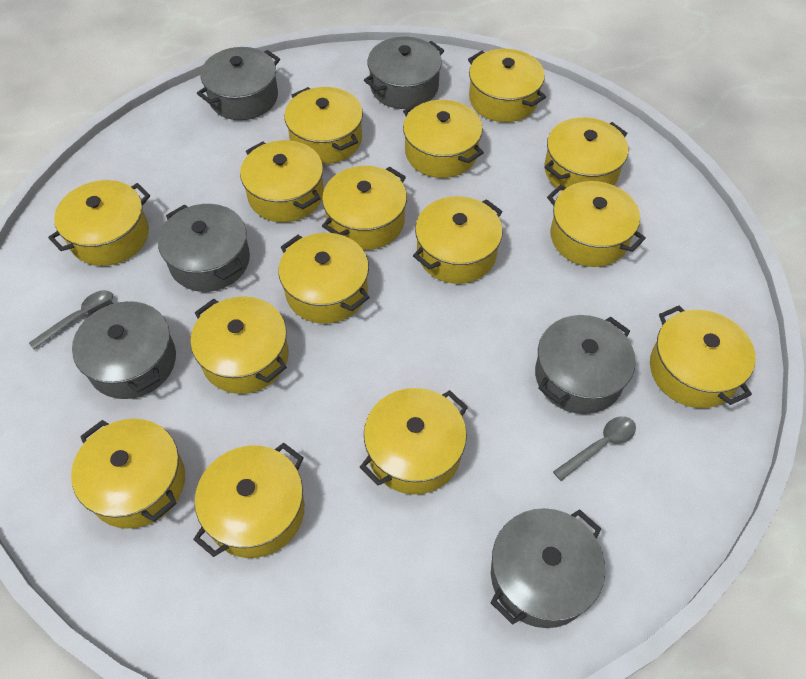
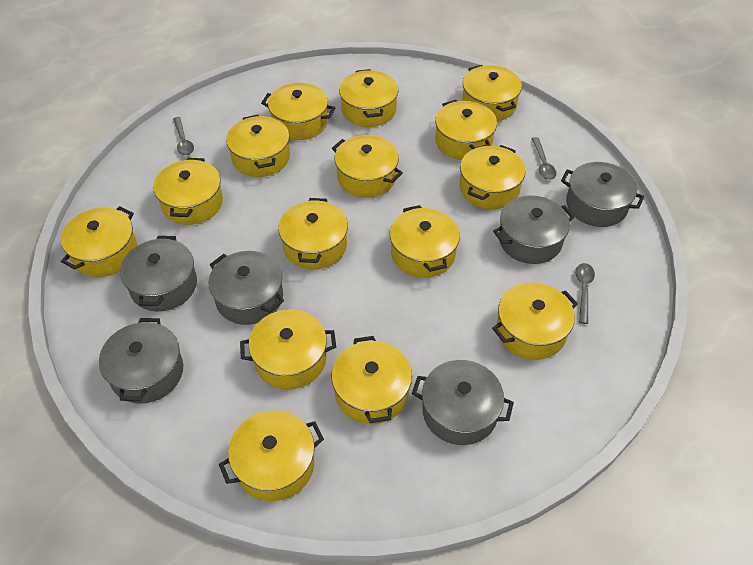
grey spoon: 2 -> 3

